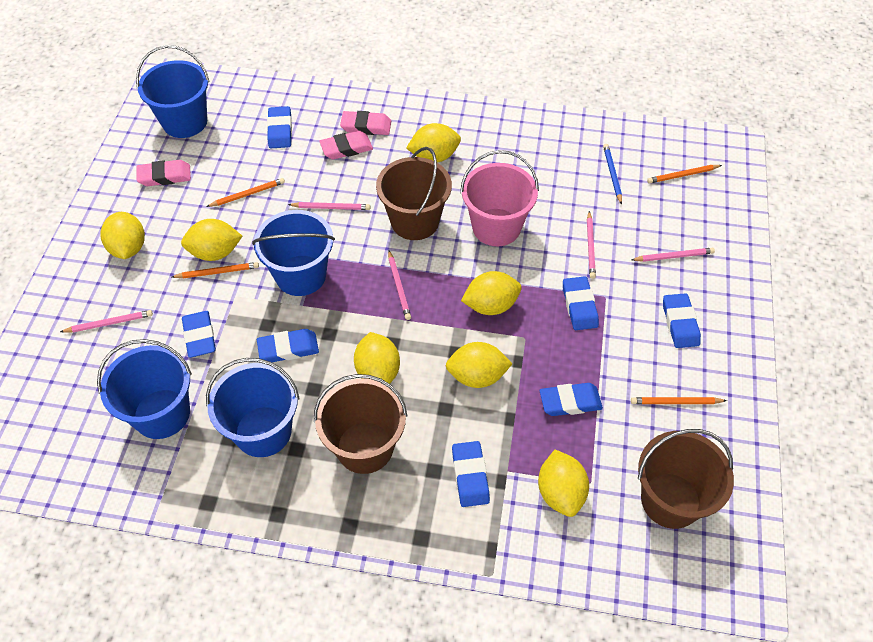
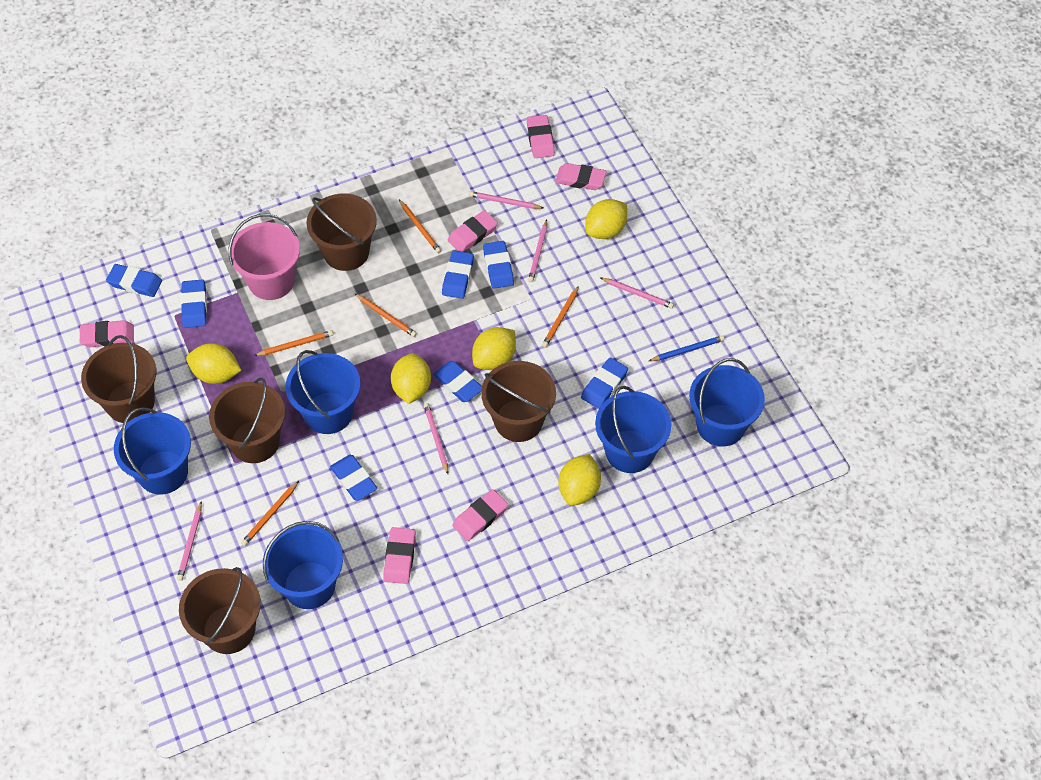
blue bucket: 4 -> 5
brown bucket: 3 -> 5
orange pencil: 4 -> 5
pink eraser: 3 -> 6
yellow lemon: 7 -> 5

